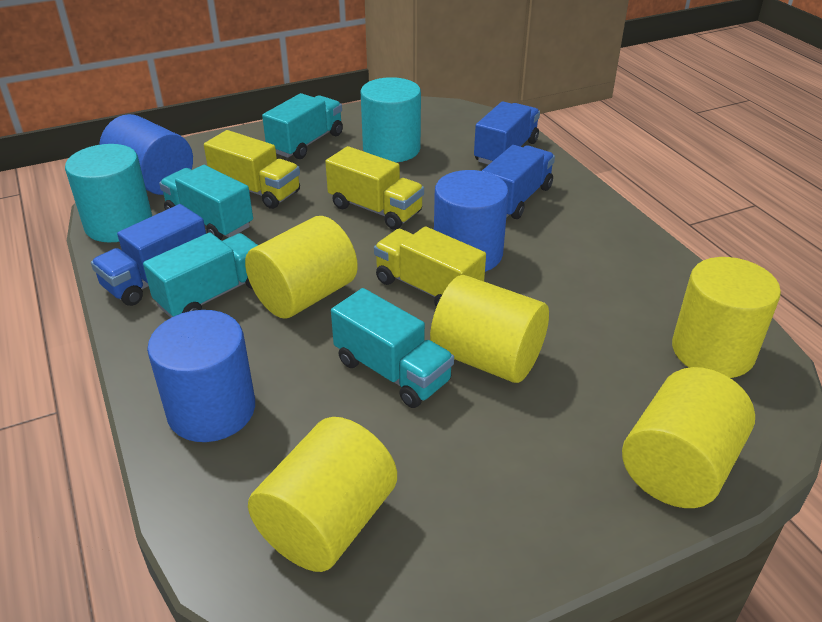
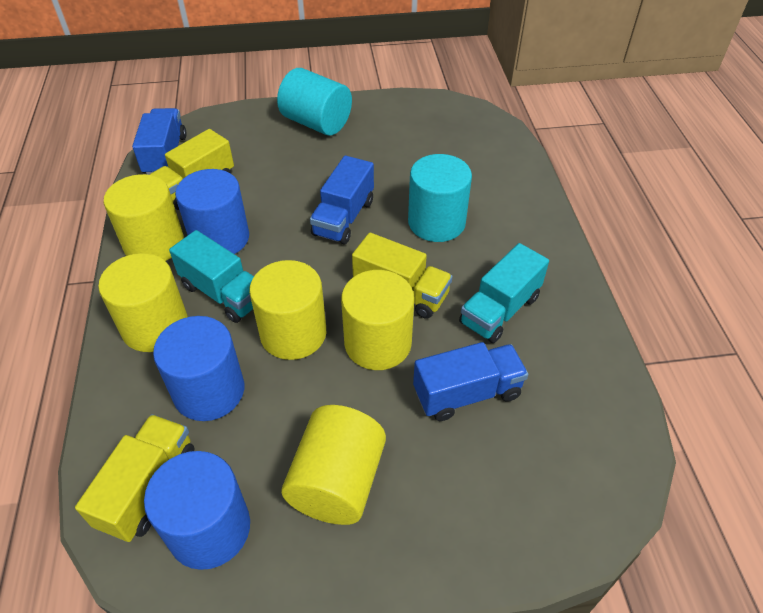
turquoise truck: 4 -> 2

